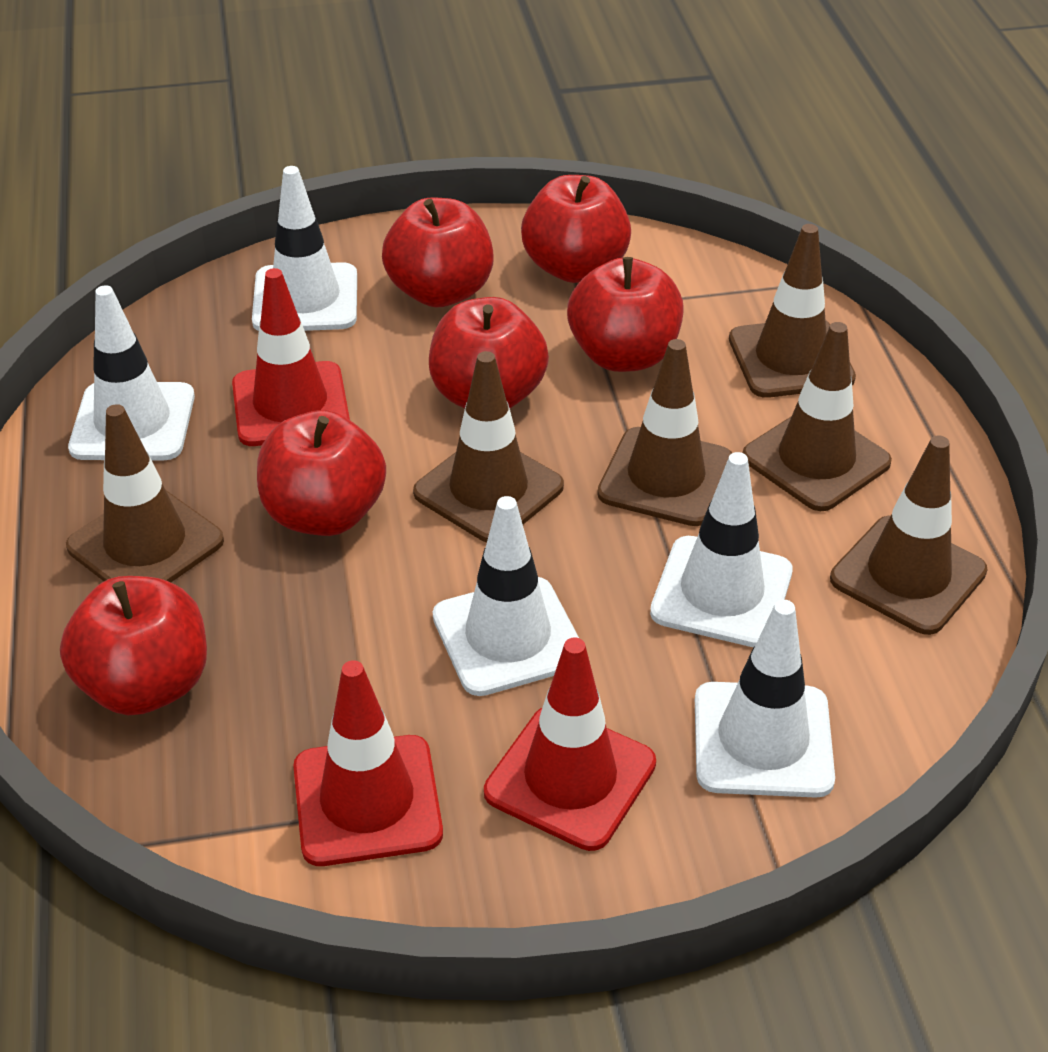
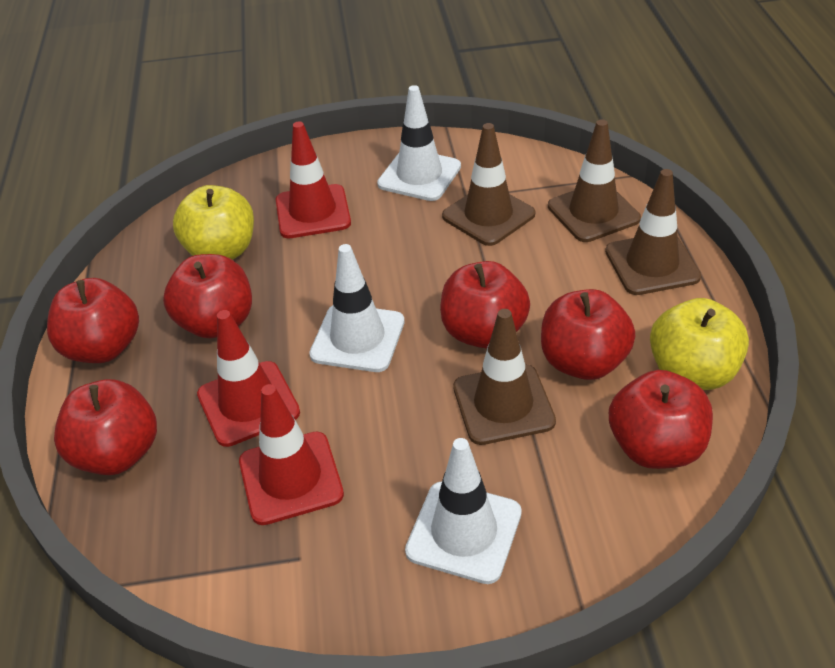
brown traffic cone: 6 -> 4
white traffic cone: 5 -> 3
yellow apple: 0 -> 2

